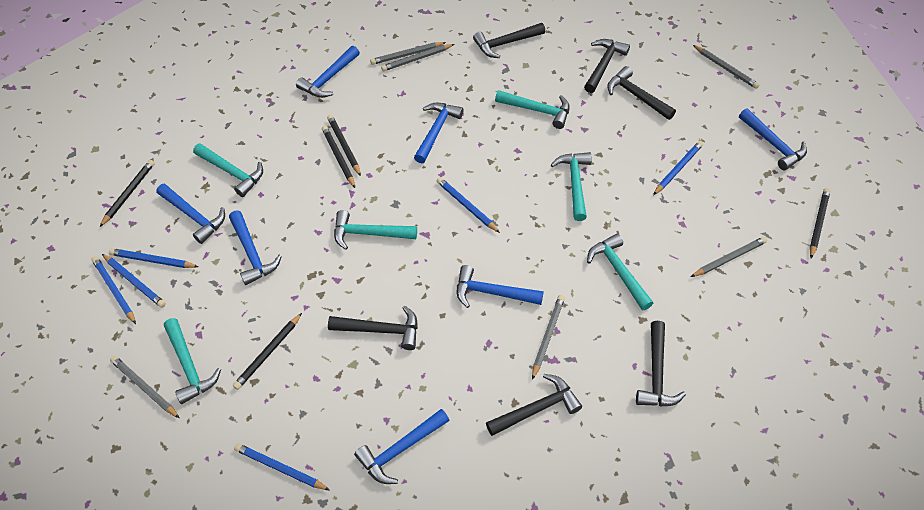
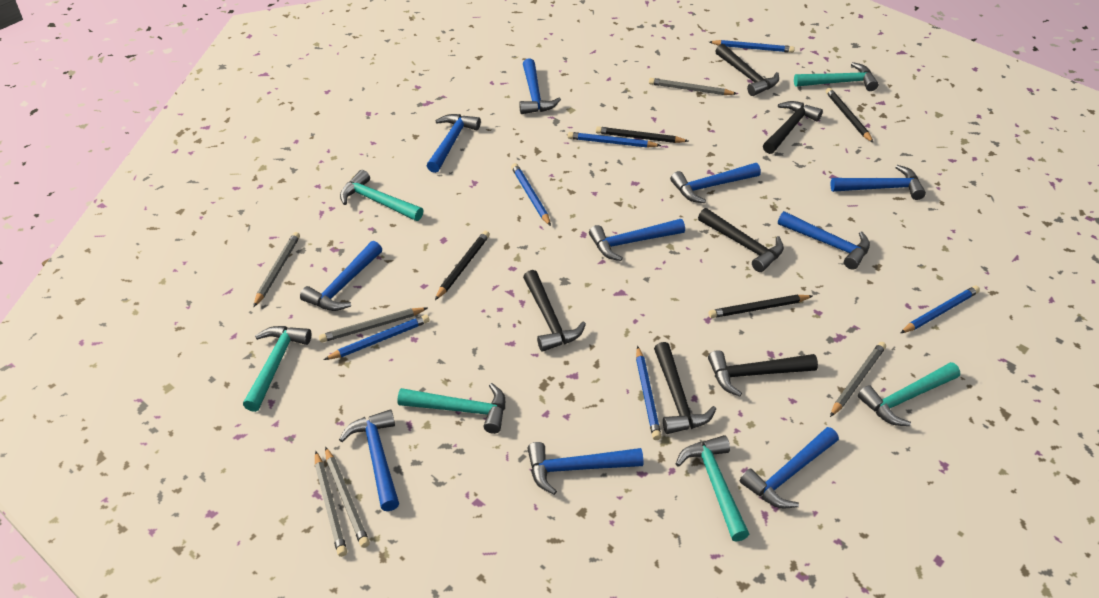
black pencil: 5 -> 4
blue hammer: 7 -> 10

